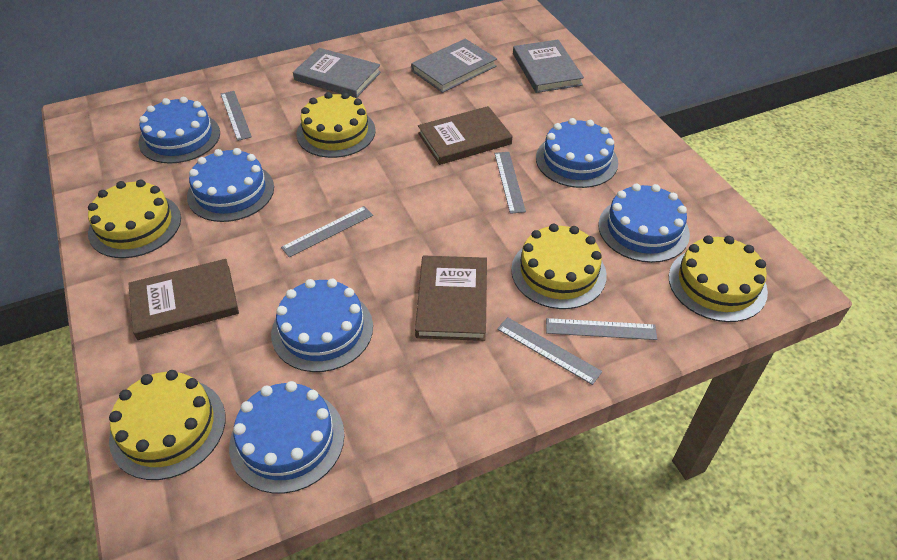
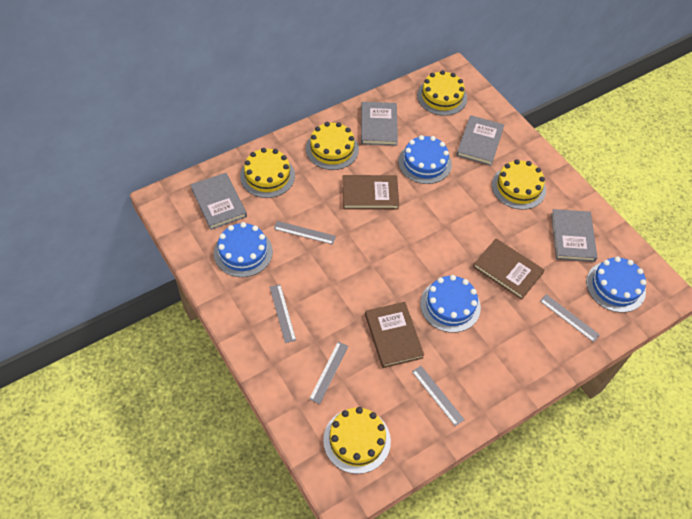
blue cake: 6 -> 4
grey book: 3 -> 4

